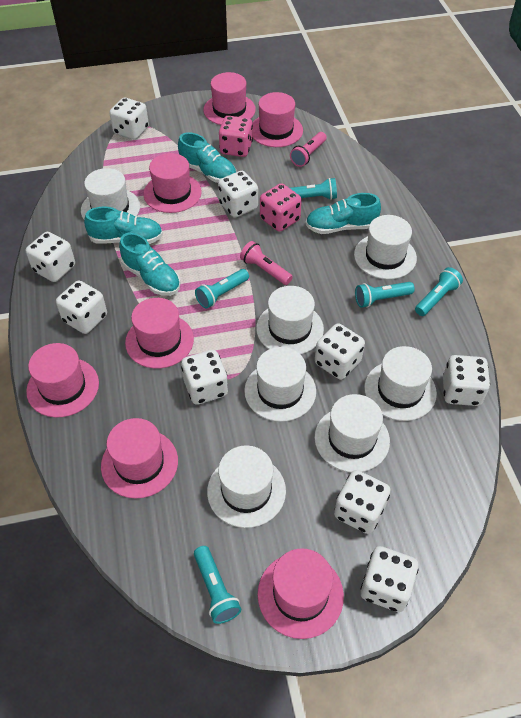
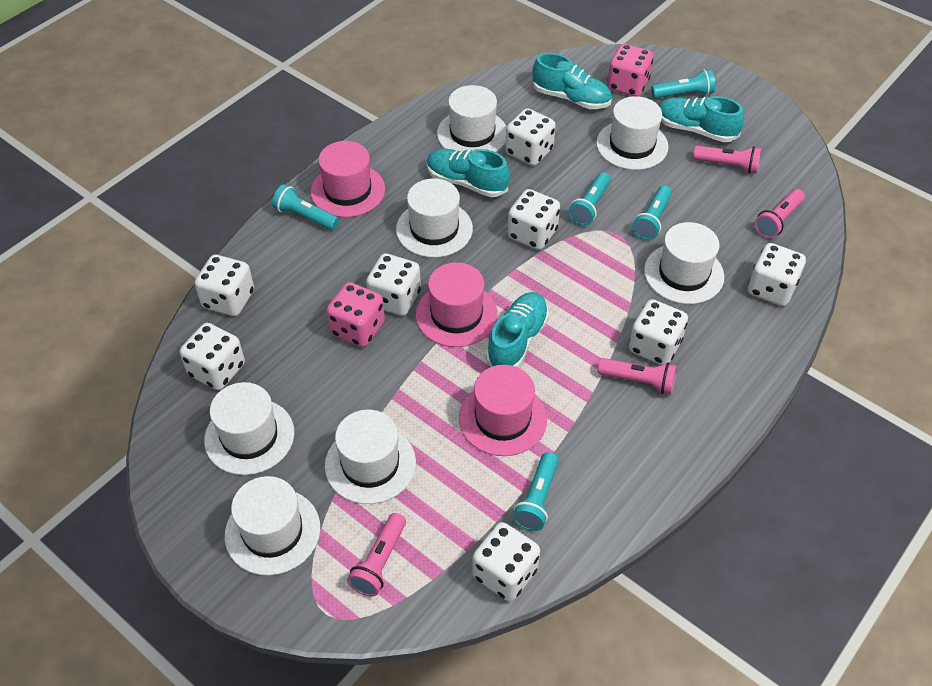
pink flashlight: 2 -> 4
pink hat: 7 -> 3
white dice: 9 -> 8

